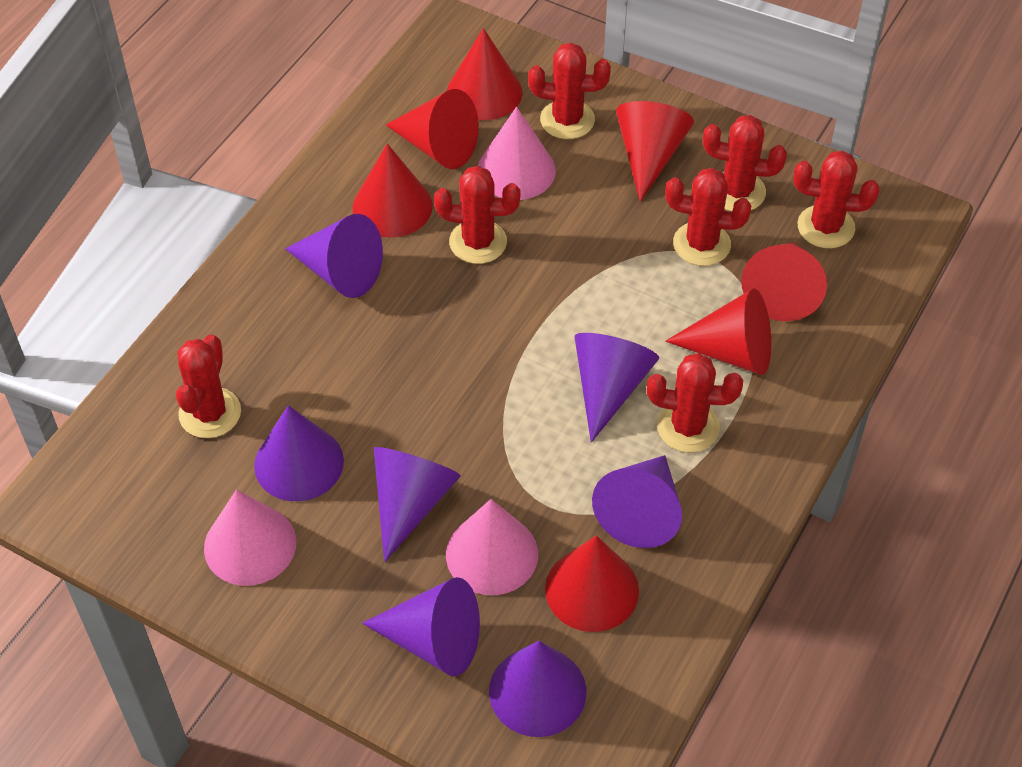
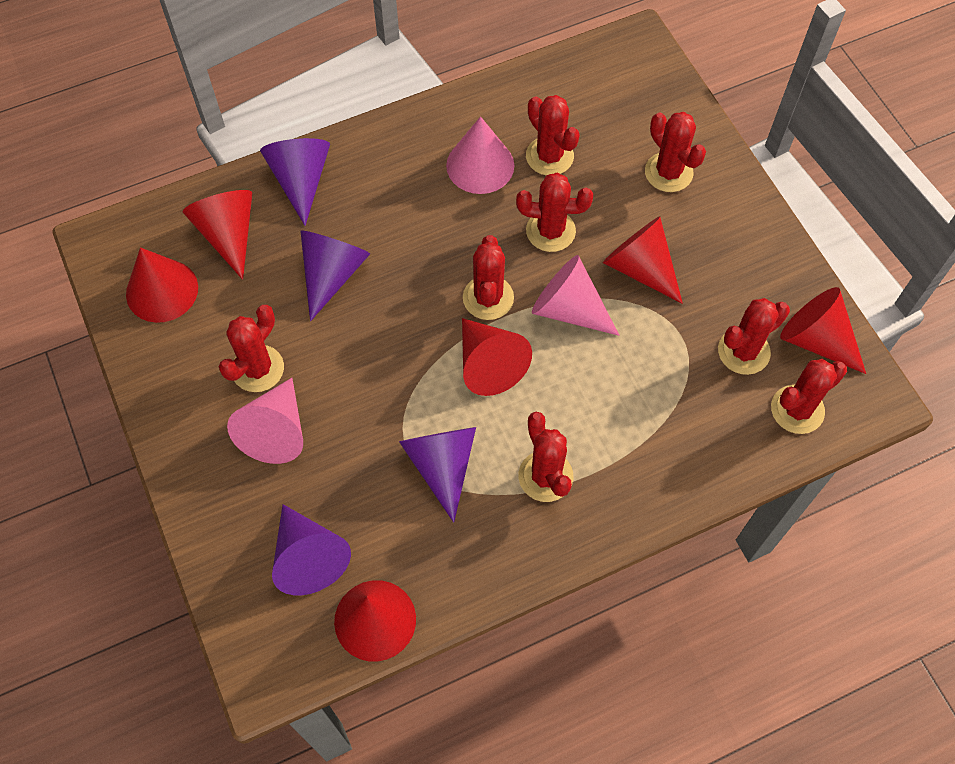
purple cone: 7 -> 4
red cactus: 7 -> 8
red cone: 7 -> 6

